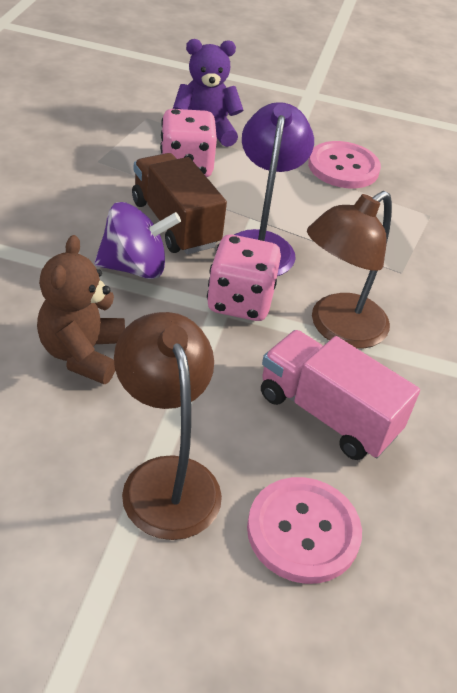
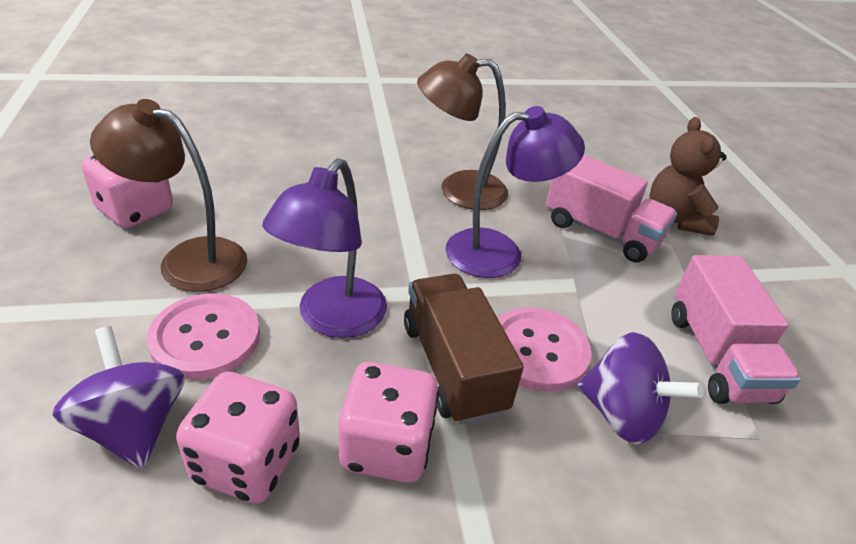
pink dice: 2 -> 3
pink truck: 1 -> 2
purple lamp: 1 -> 2
purple spinning top: 1 -> 2
purple teddy bear: 1 -> 0

